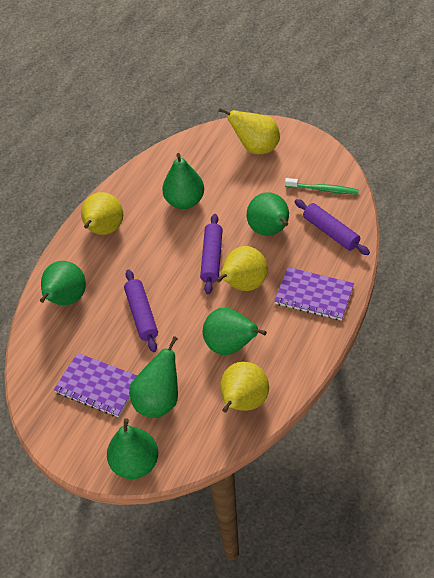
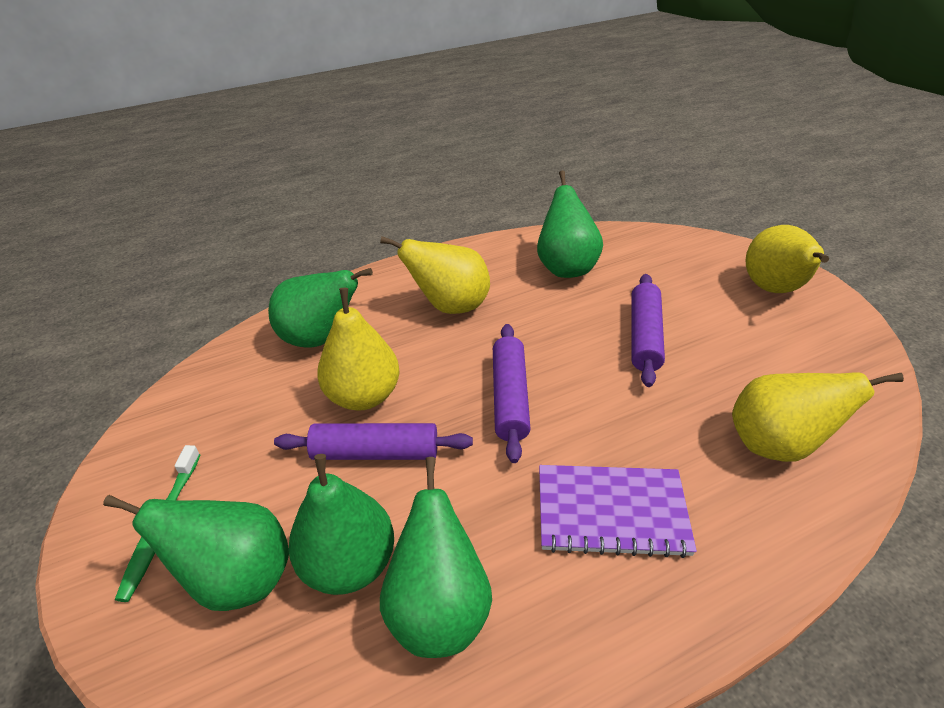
green pear: 6 -> 5
purple notebook: 2 -> 1

